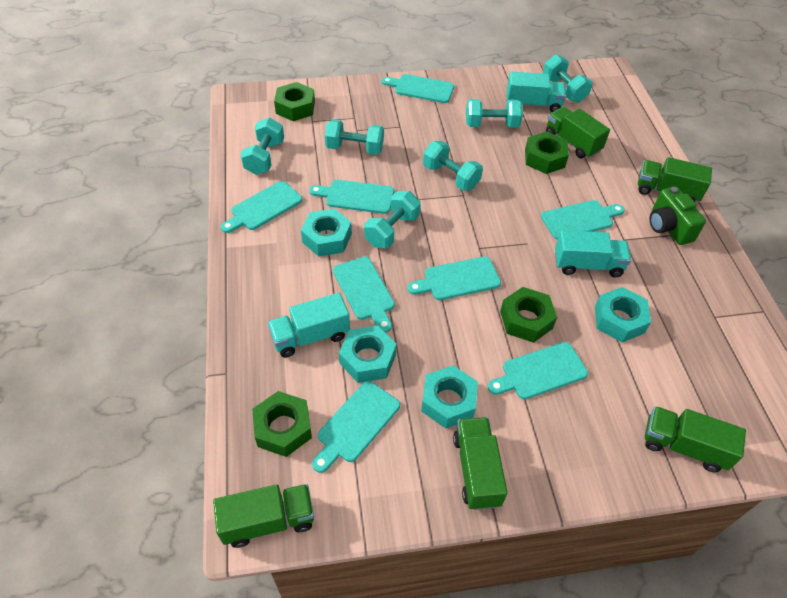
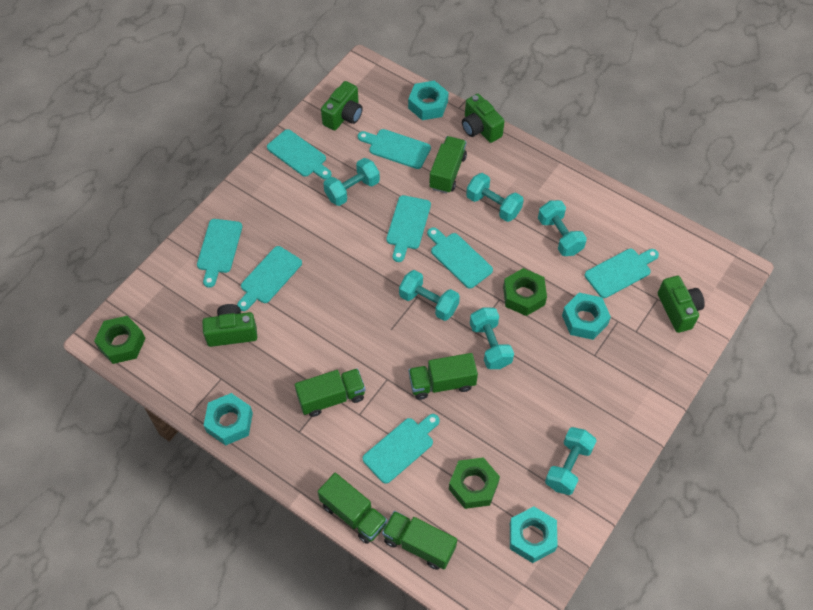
green camera: 1 -> 4
green nut: 4 -> 3
turquoise truck: 3 -> 0

